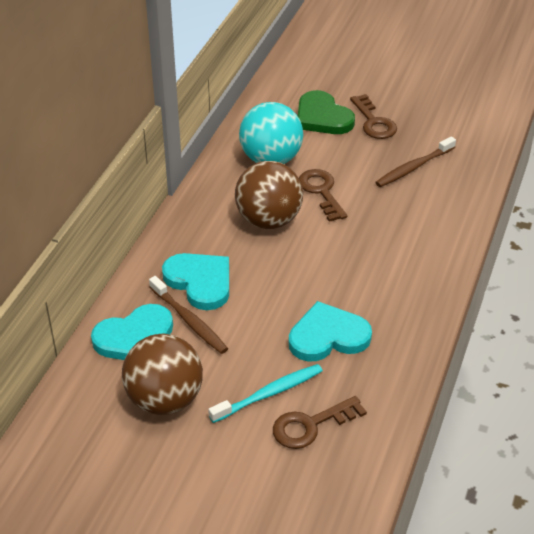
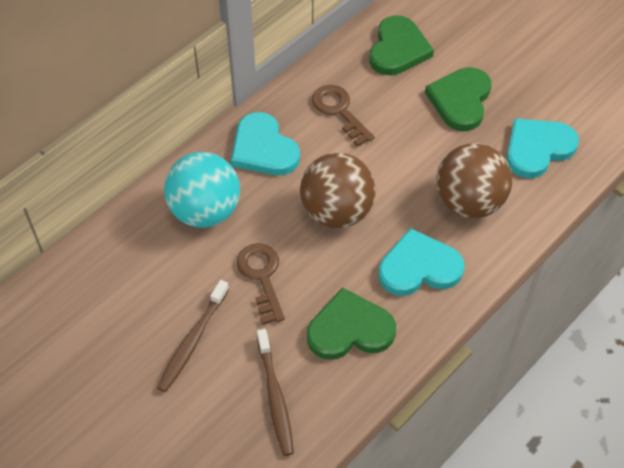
brown key: 3 -> 2
green heart: 1 -> 3
turquoise toothbrush: 1 -> 0

